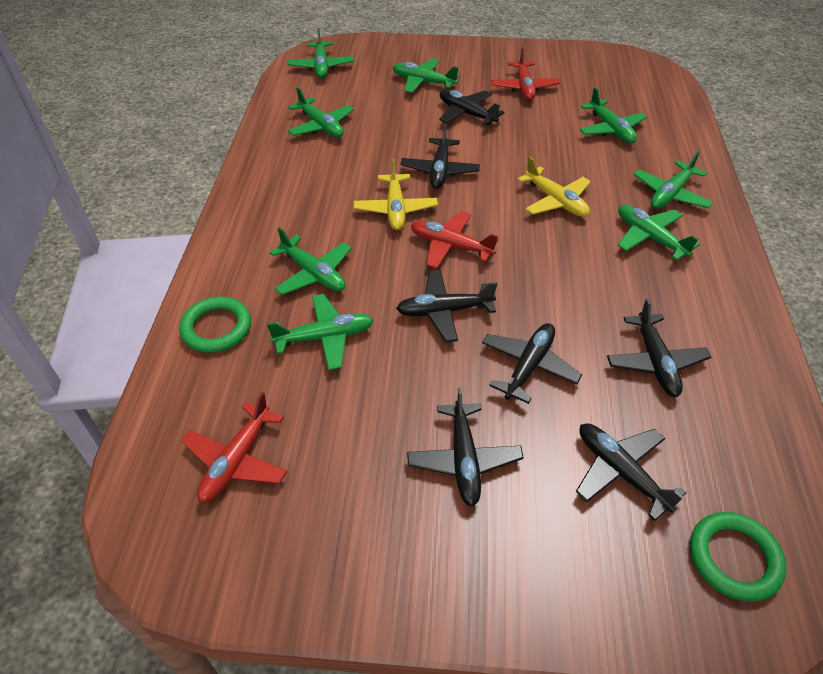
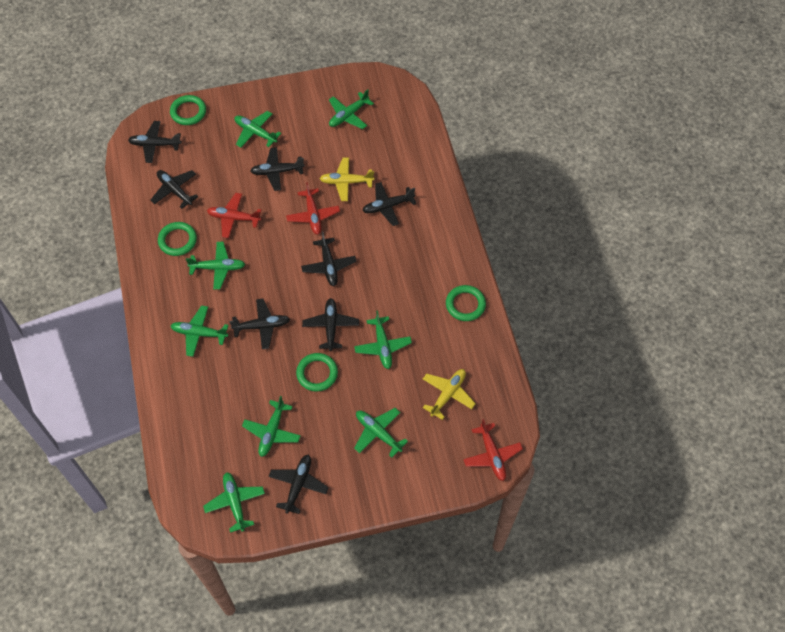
black plane: 7 -> 8
green ring: 2 -> 4

